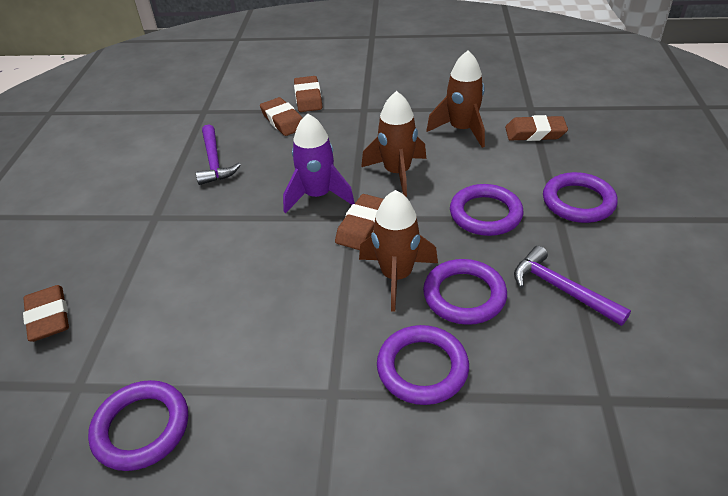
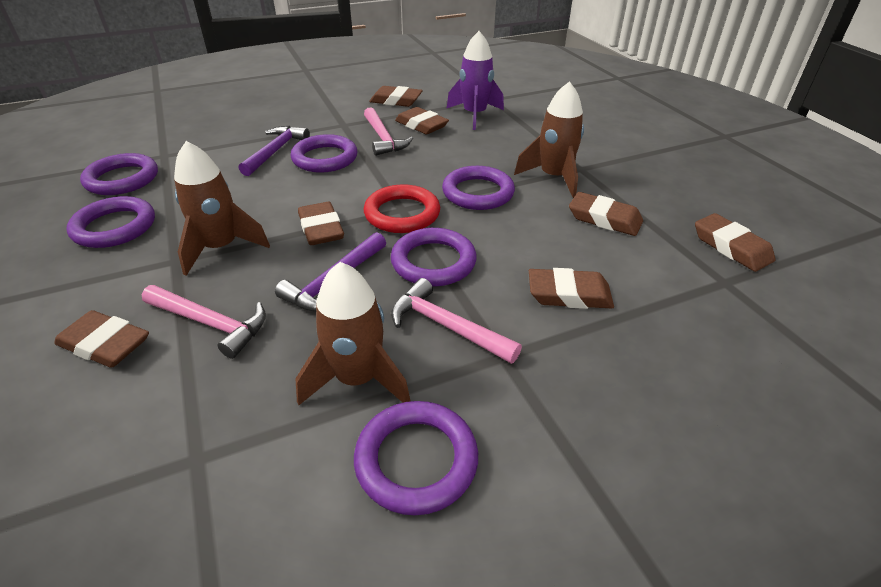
brown eraser: 5 -> 7
pink hammer: 0 -> 3
purple ring: 5 -> 6
red ring: 0 -> 1

